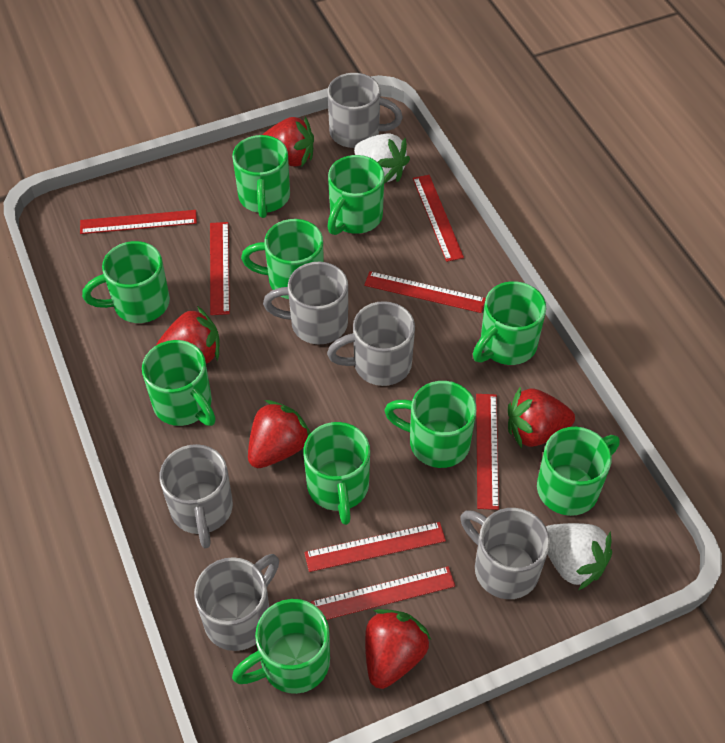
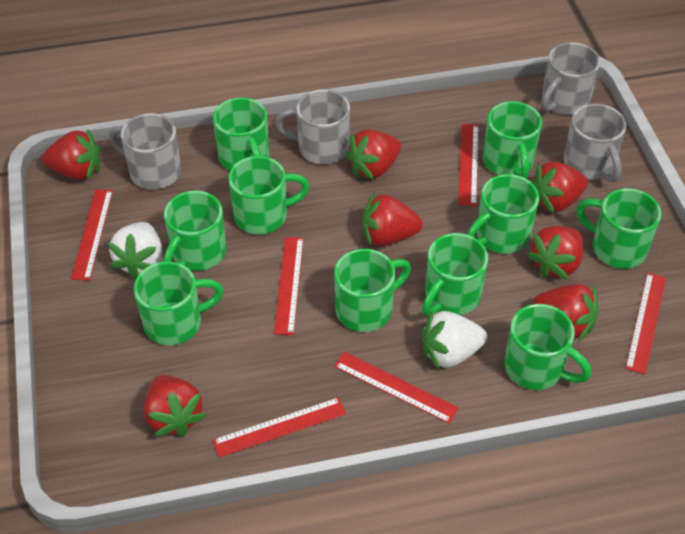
grey mug: 6 -> 4
red ruler: 7 -> 6
red strawberry: 5 -> 7

